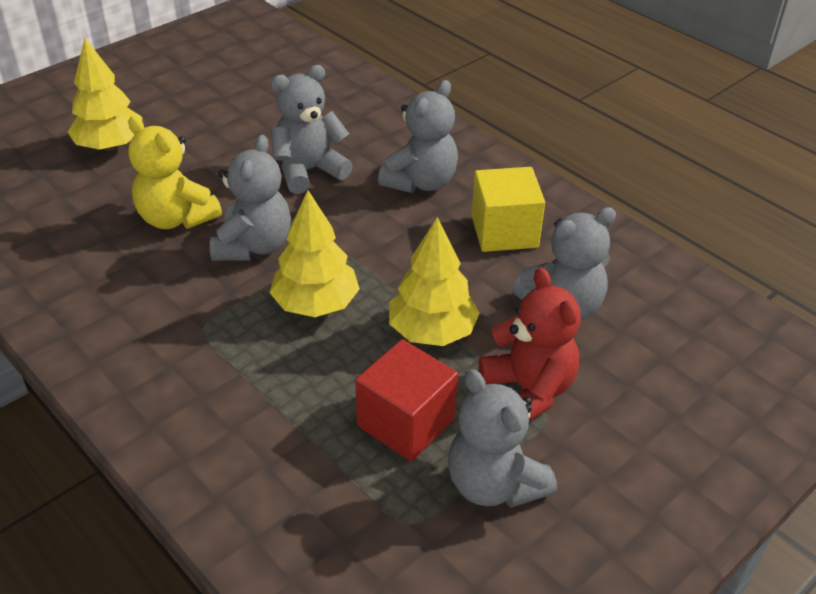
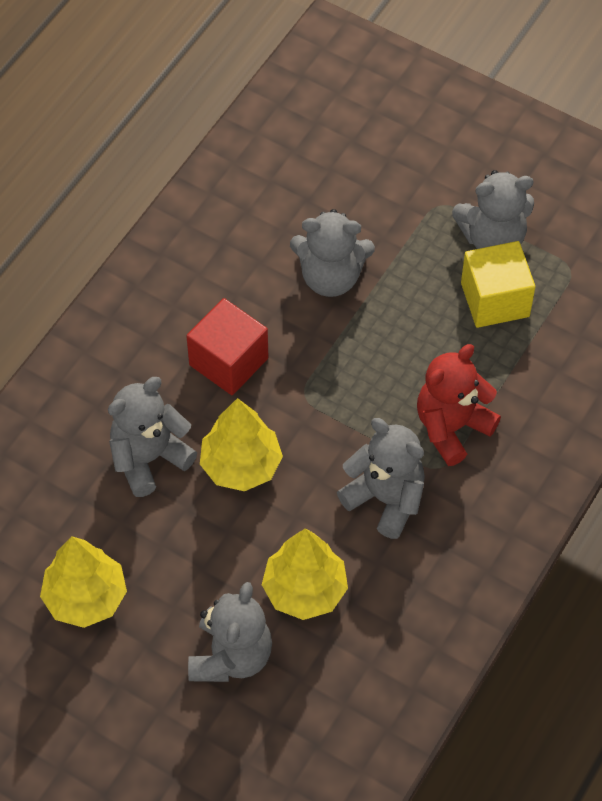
yellow teddy bear: 1 -> 0

